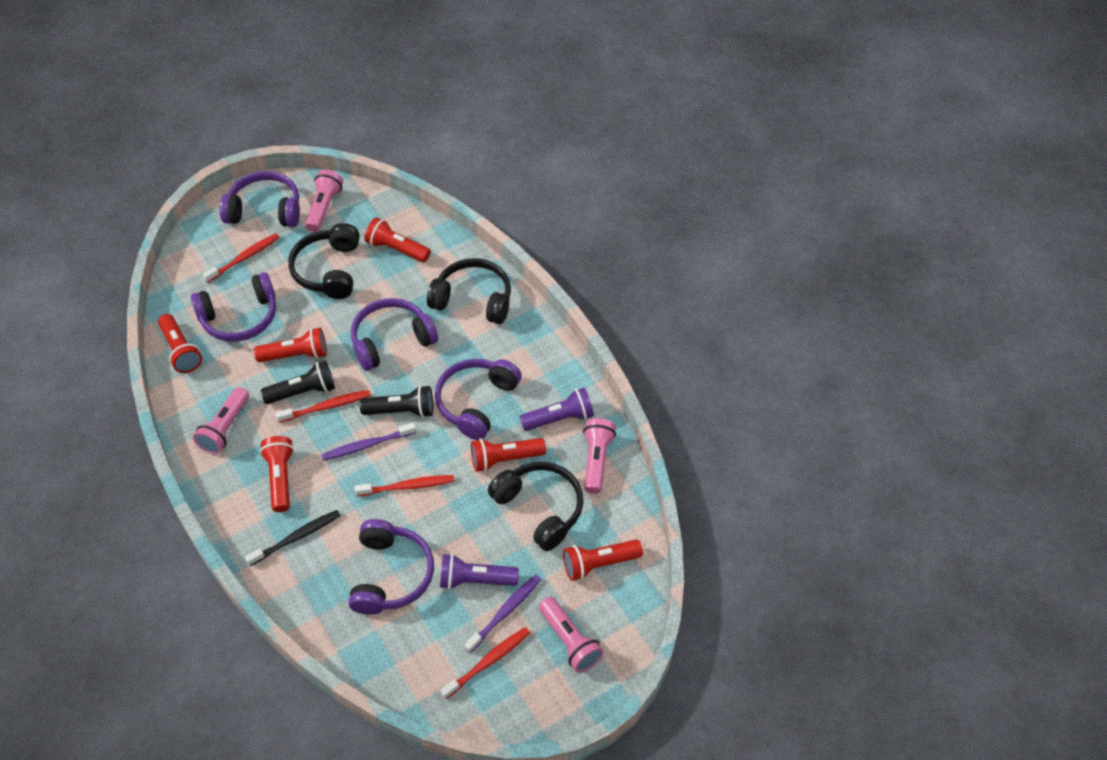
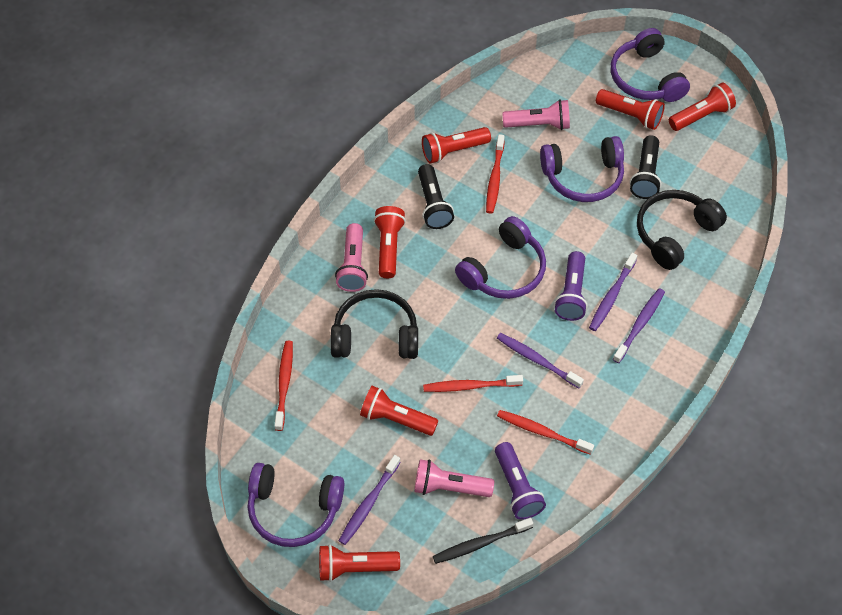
black headphones: 3 -> 2
pink flashlight: 4 -> 3
purple headphones: 5 -> 4
purple toothbrush: 2 -> 4

